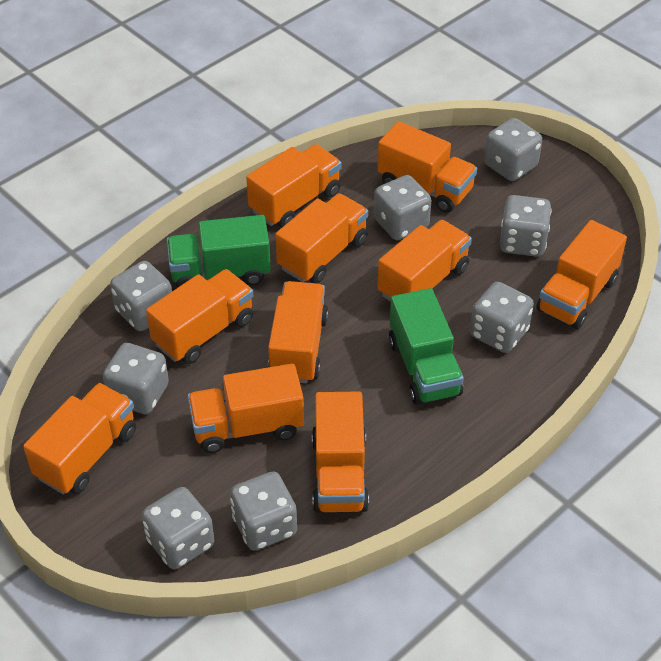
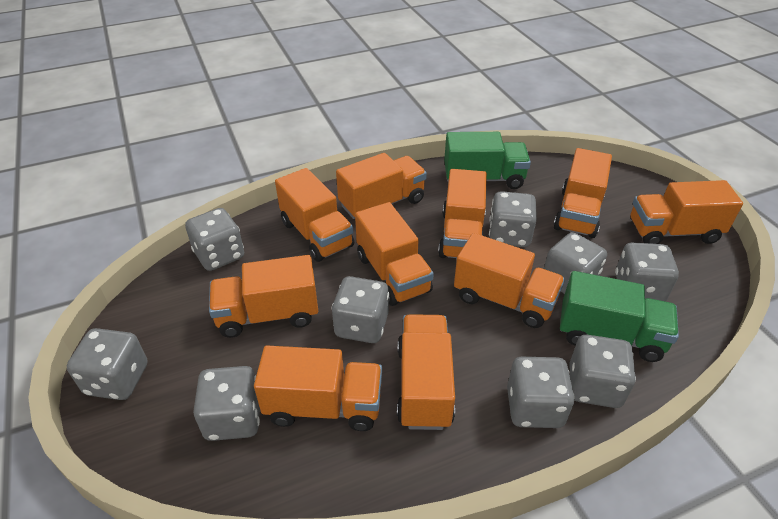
grey dice: 8 -> 9

